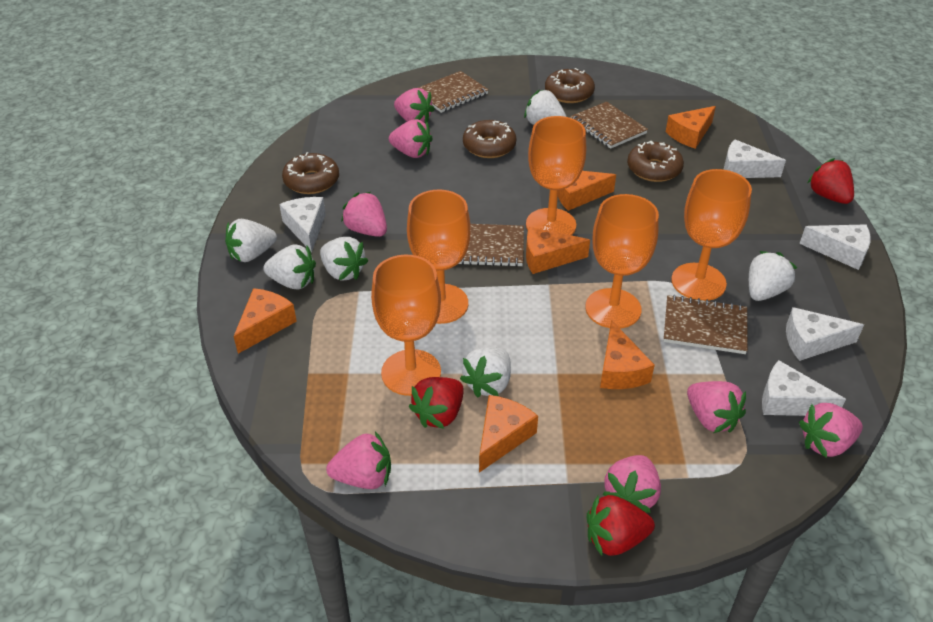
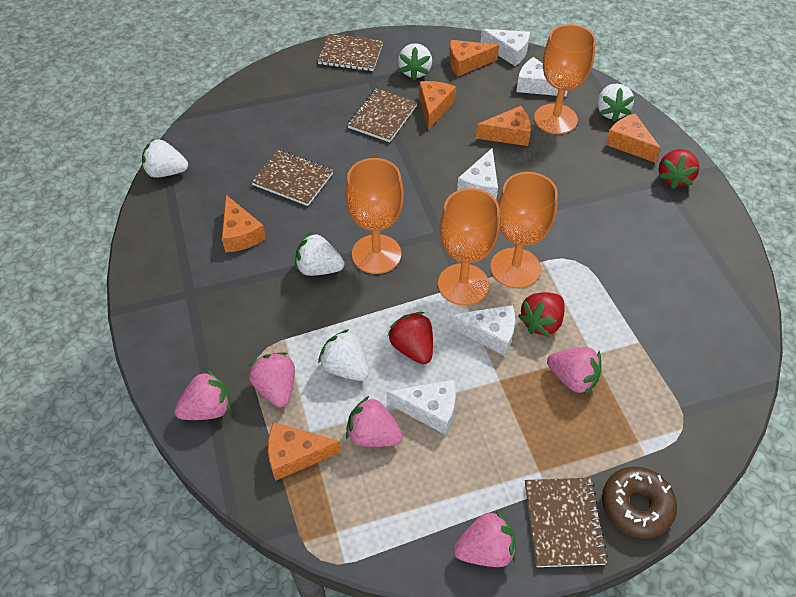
brown donut: 4 -> 1
orange goblet: 5 -> 4
pink strawberry: 7 -> 5
white strawberry: 6 -> 5

